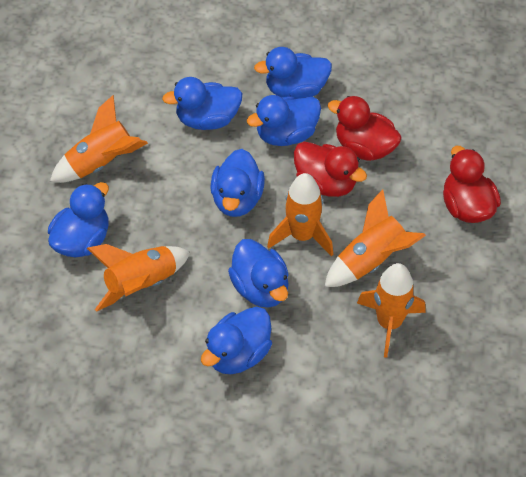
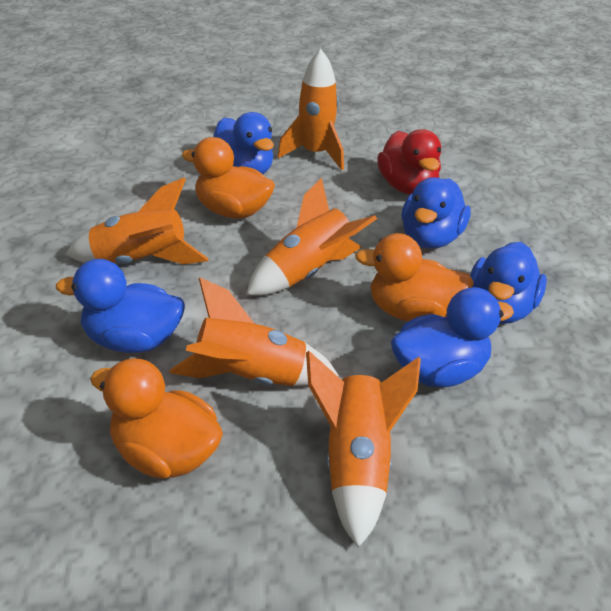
blue duck: 7 -> 5
orange duck: 0 -> 3
red duck: 3 -> 1

